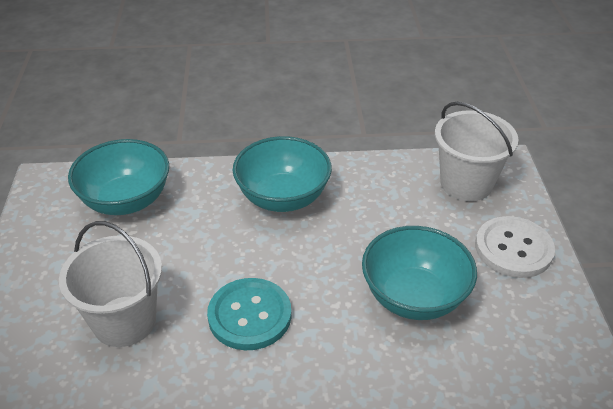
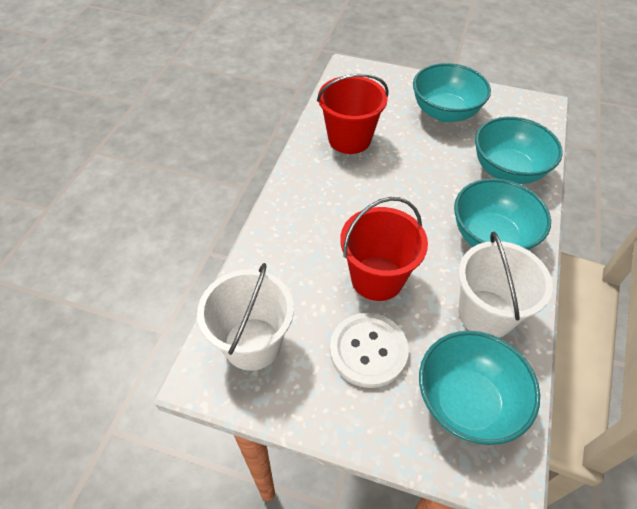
red bucket: 0 -> 2
turquoise bowl: 3 -> 4
turquoise button: 1 -> 0

